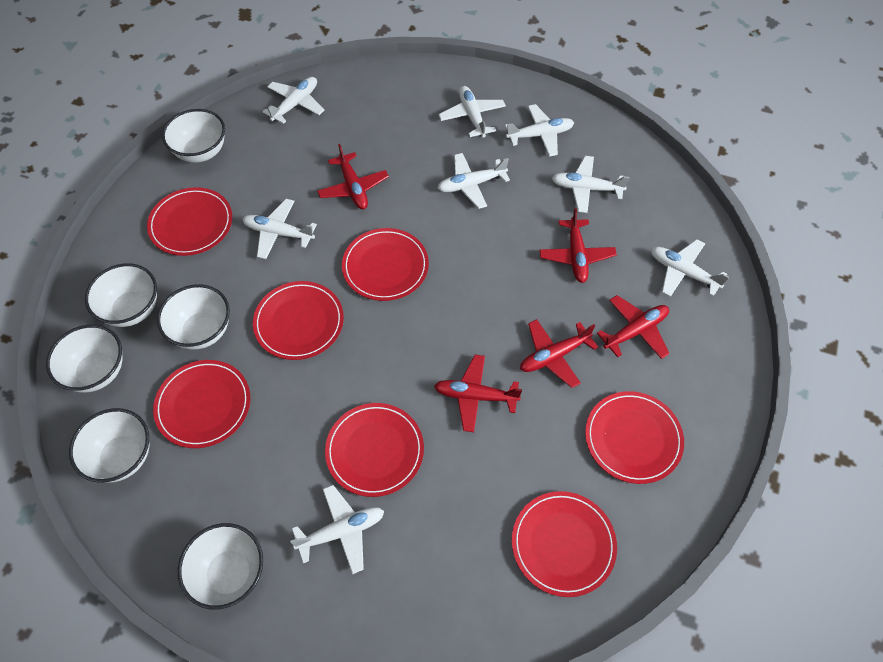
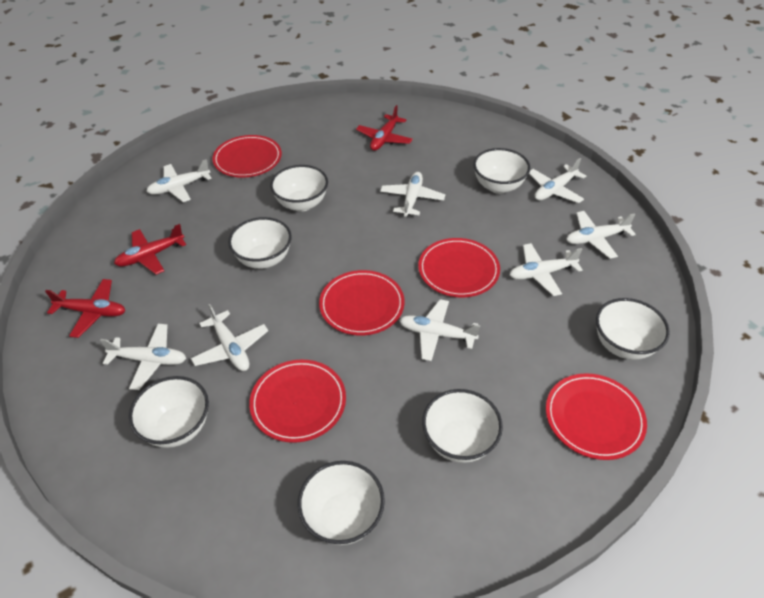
red plane: 5 -> 3
red plate: 7 -> 5
white bowl: 6 -> 7

